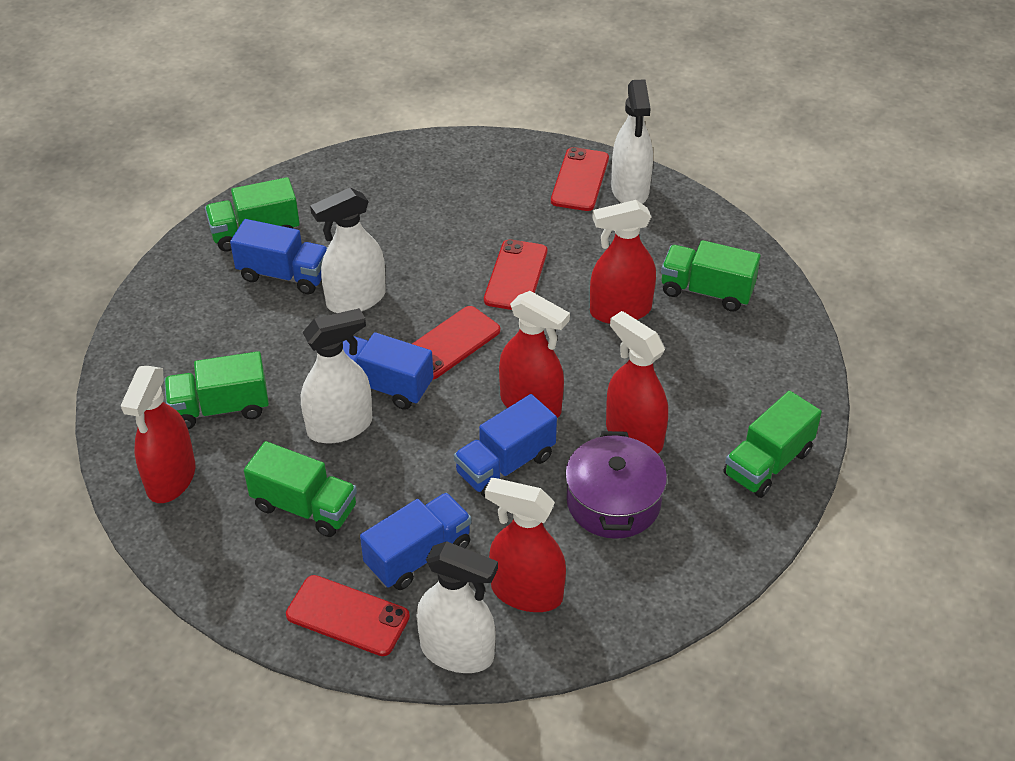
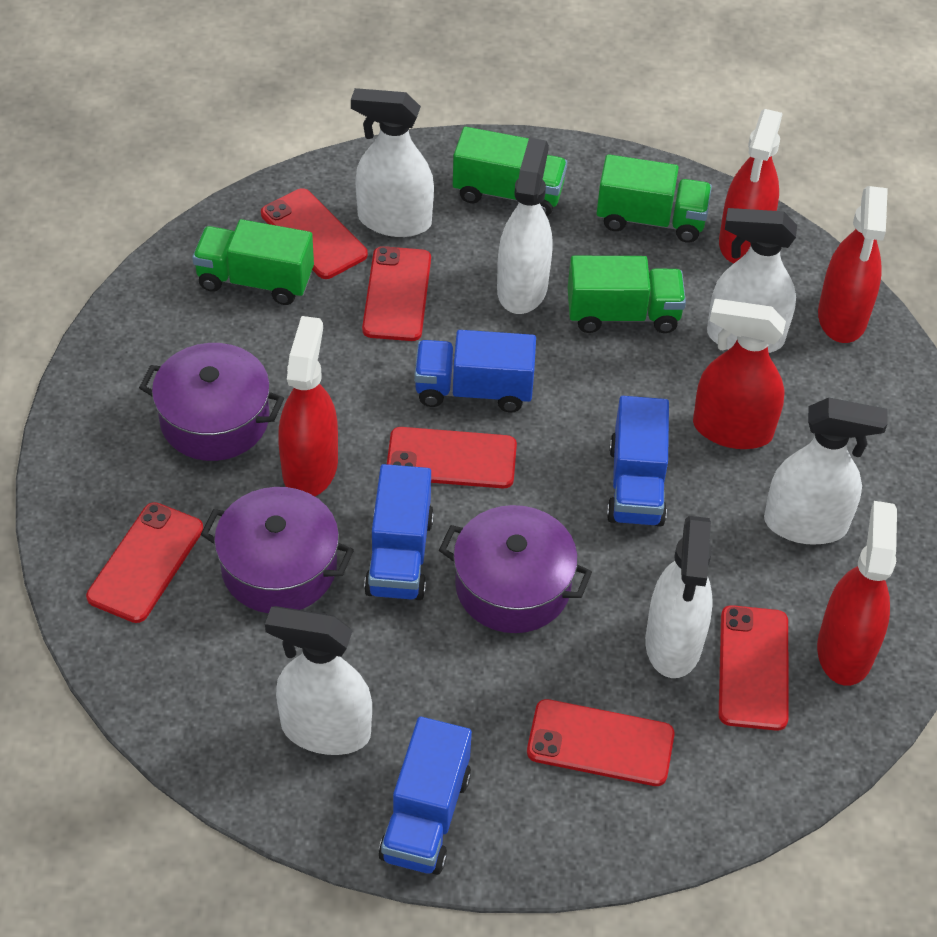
green truck: 5 -> 4
purple pot: 1 -> 3
red phone: 4 -> 6
white spray bottle: 4 -> 6

